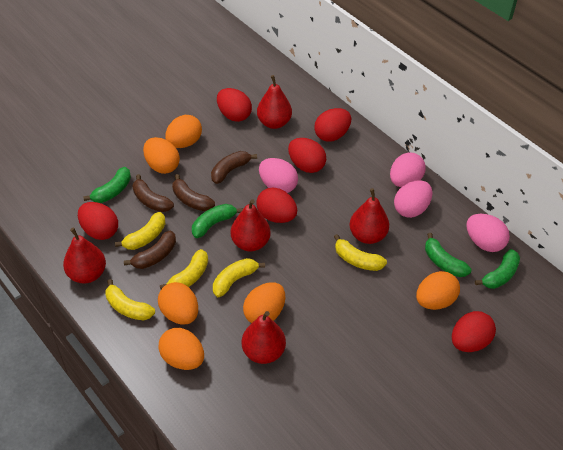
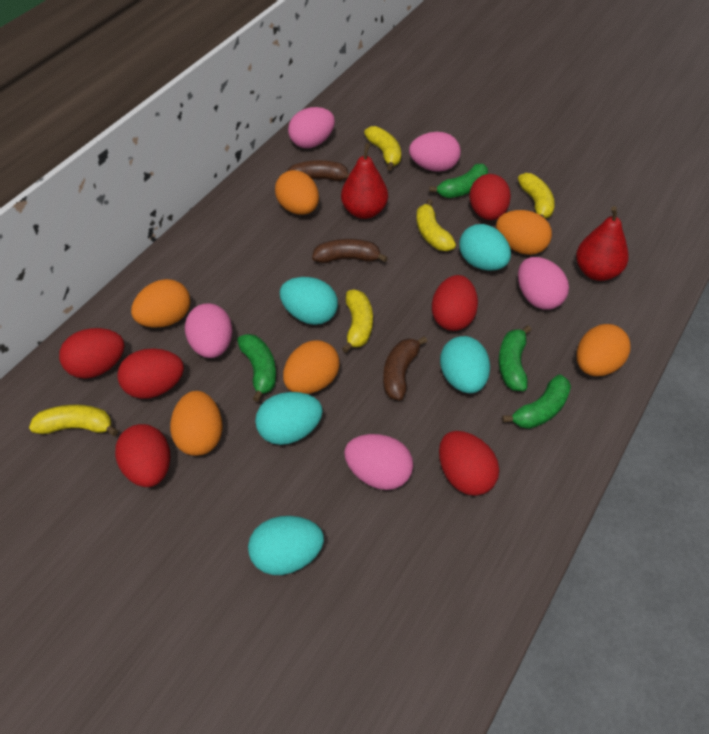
brown banana: 4 -> 3
pink egg: 4 -> 5
red pear: 5 -> 2
turquoise egg: 0 -> 5

